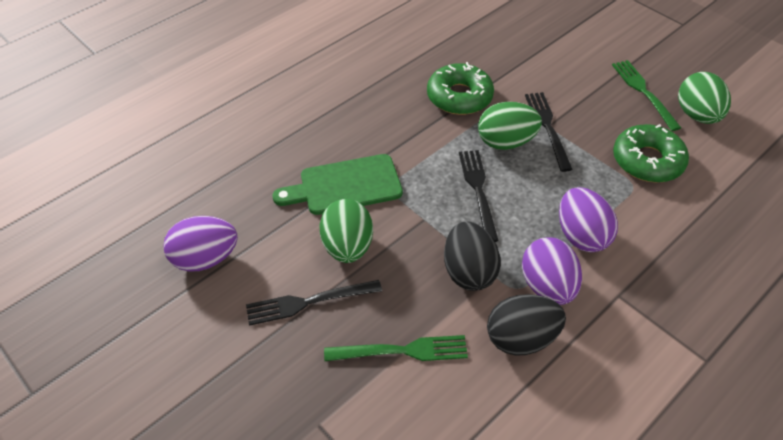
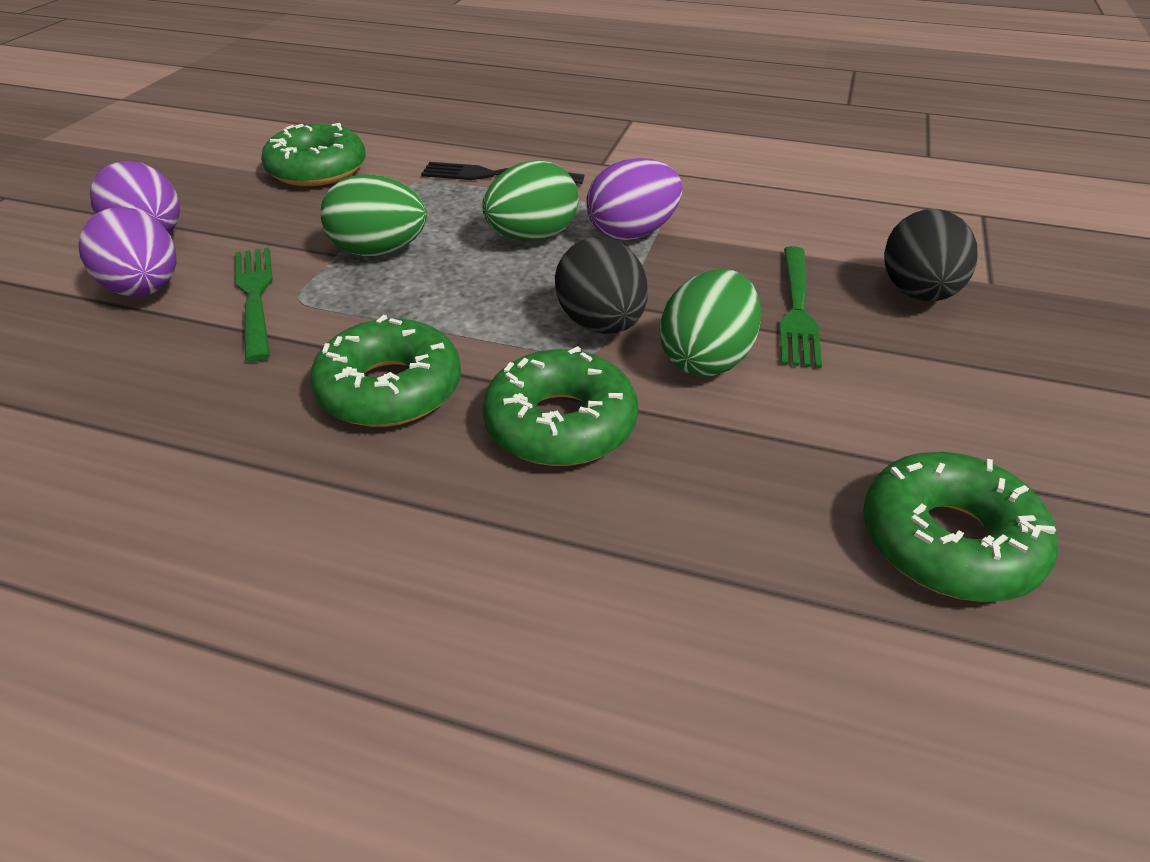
black fork: 3 -> 1
green cutting board: 1 -> 0
green donut: 2 -> 4

